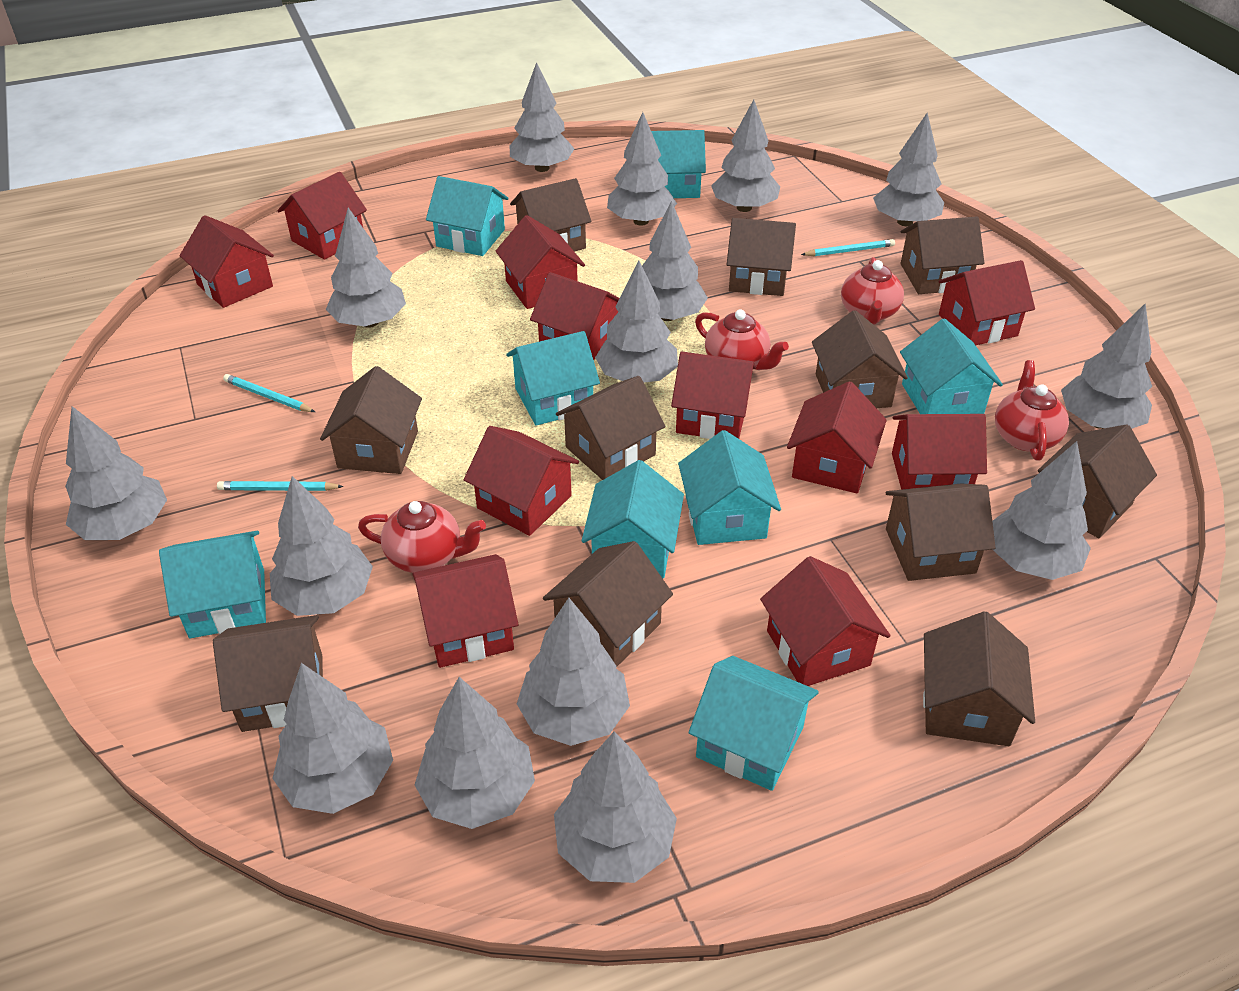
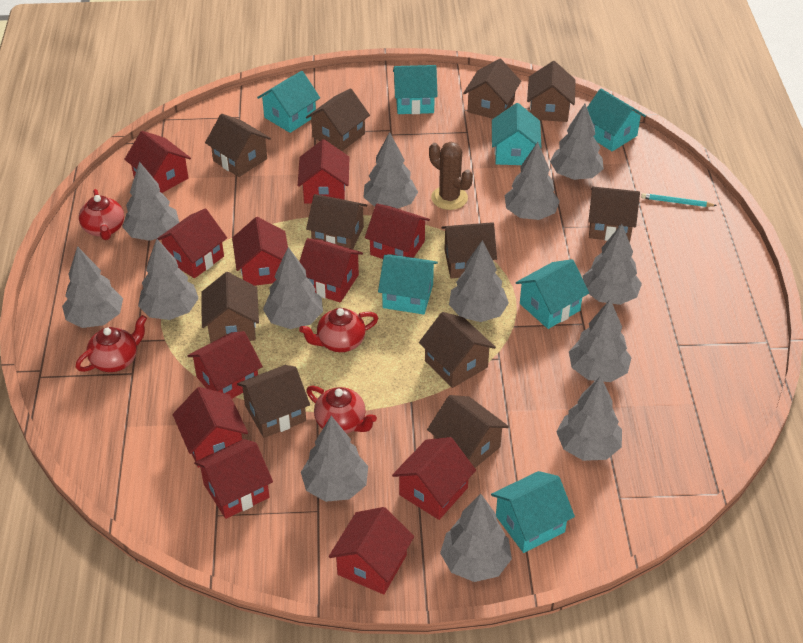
brown cactus: 0 -> 1
grey tree: 15 -> 13
turquoise house: 8 -> 7
turquoise pencil: 3 -> 1

